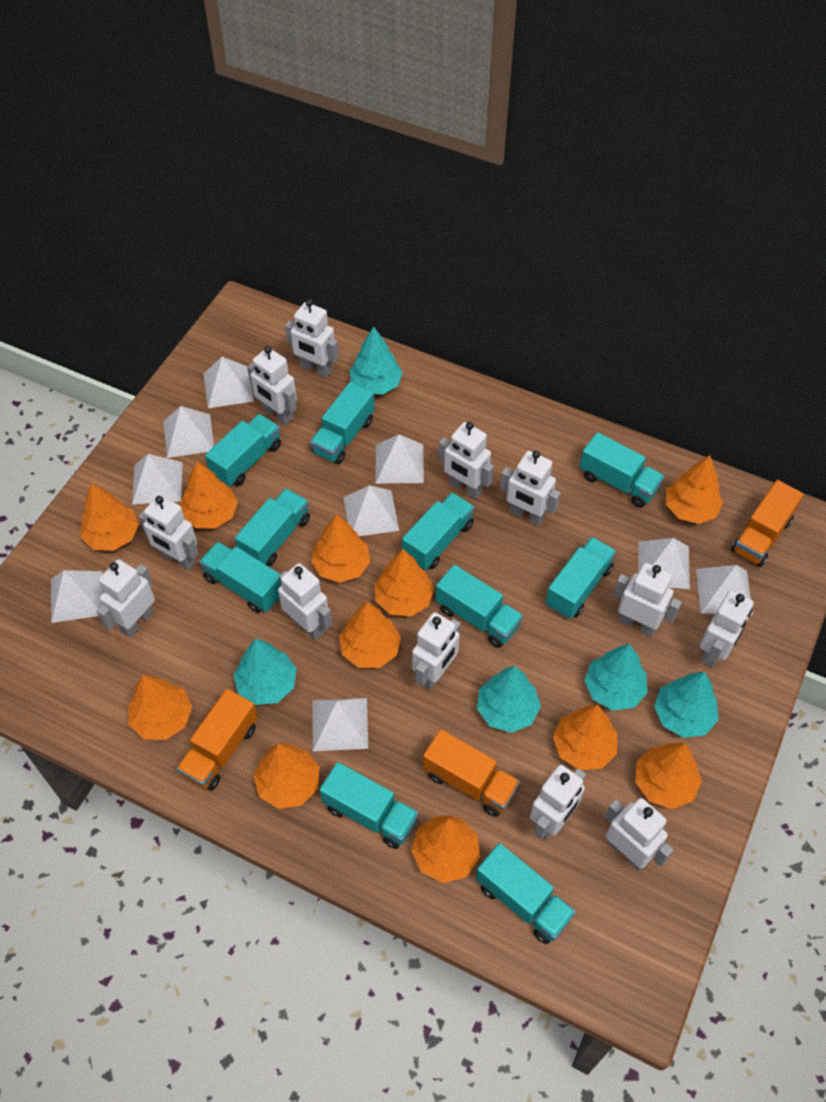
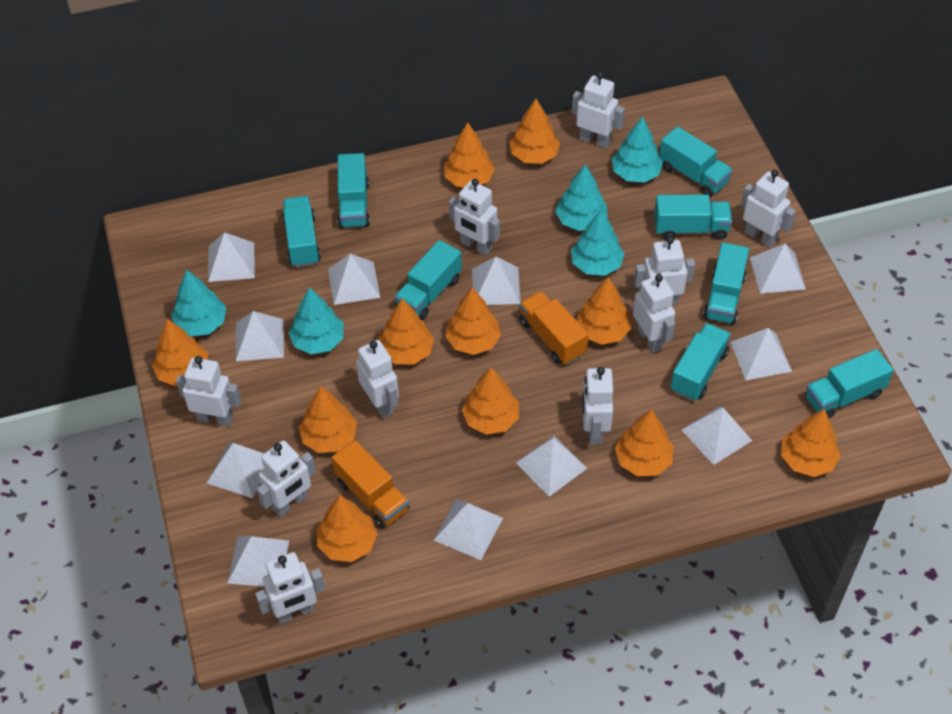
orange truck: 3 -> 2
turquoise truck: 10 -> 8
white pyramid: 9 -> 11
white robot: 12 -> 10

